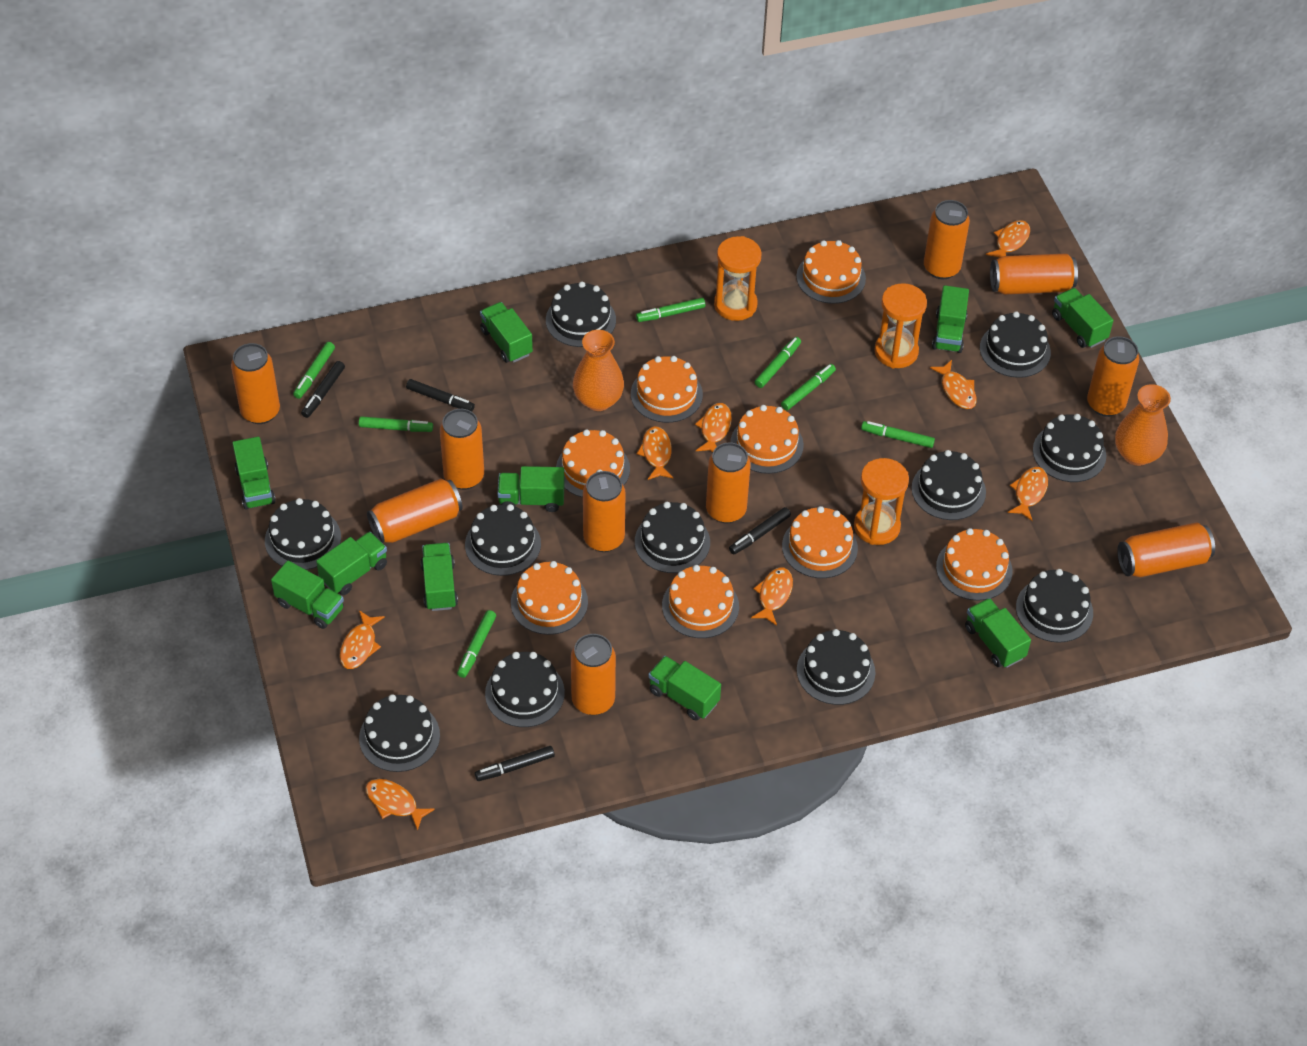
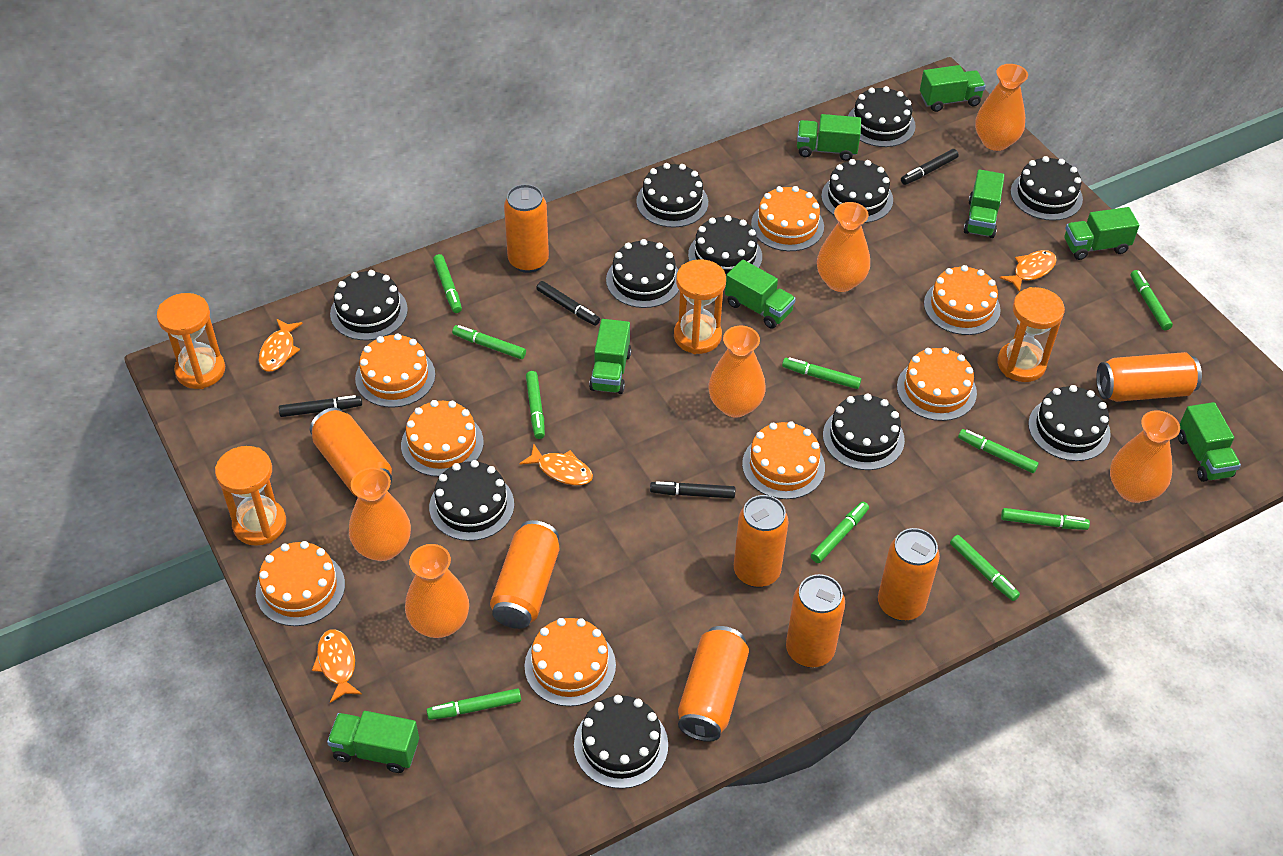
green marker: 7 -> 10
green truck: 10 -> 8
orange can: 10 -> 8
orange fish: 8 -> 4
orange hourglass: 3 -> 4
orange vase: 2 -> 6

